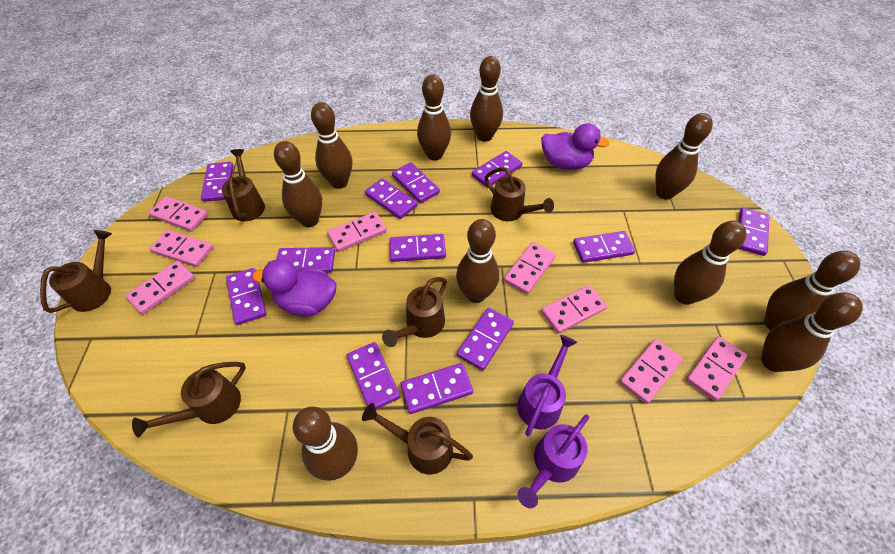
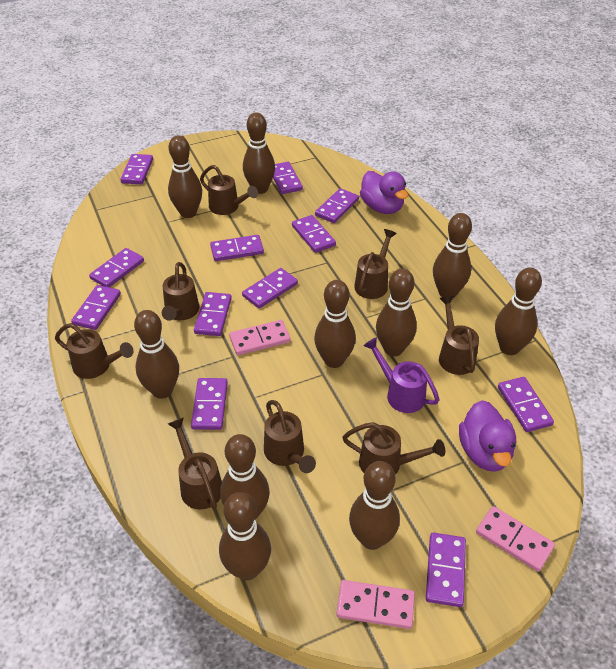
brown watering can: 6 -> 8
pink domino: 8 -> 3
purple watering can: 2 -> 1

